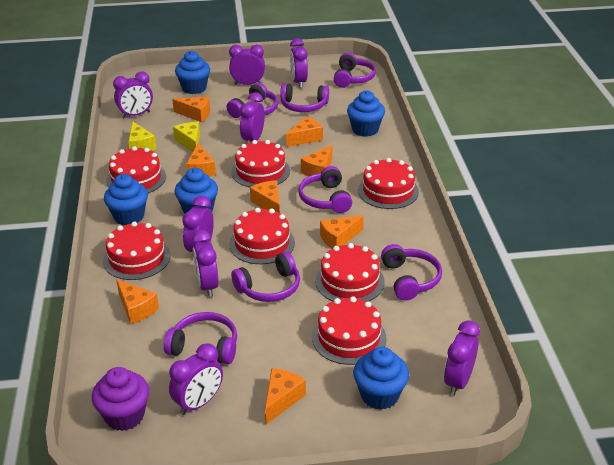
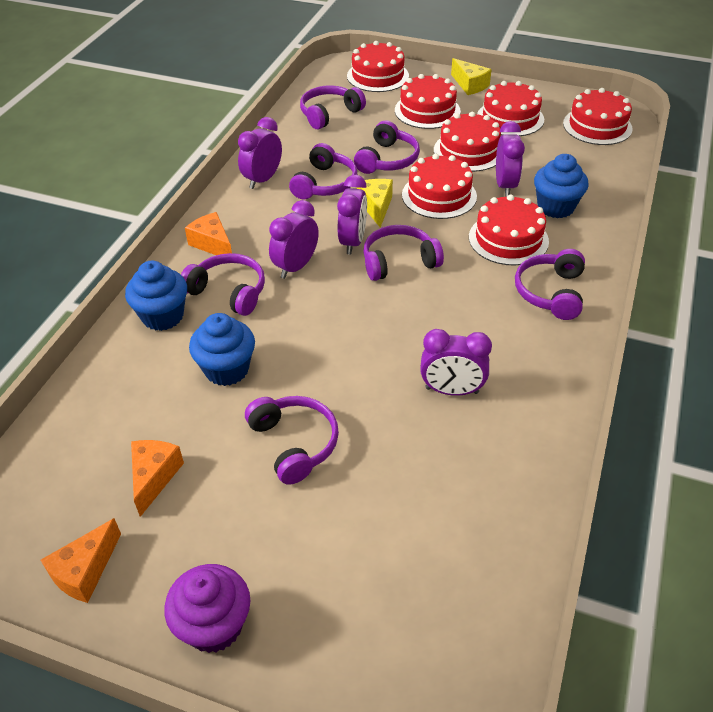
blue cupcake: 5 -> 3
orange cheese: 8 -> 3
purple clock: 8 -> 5

